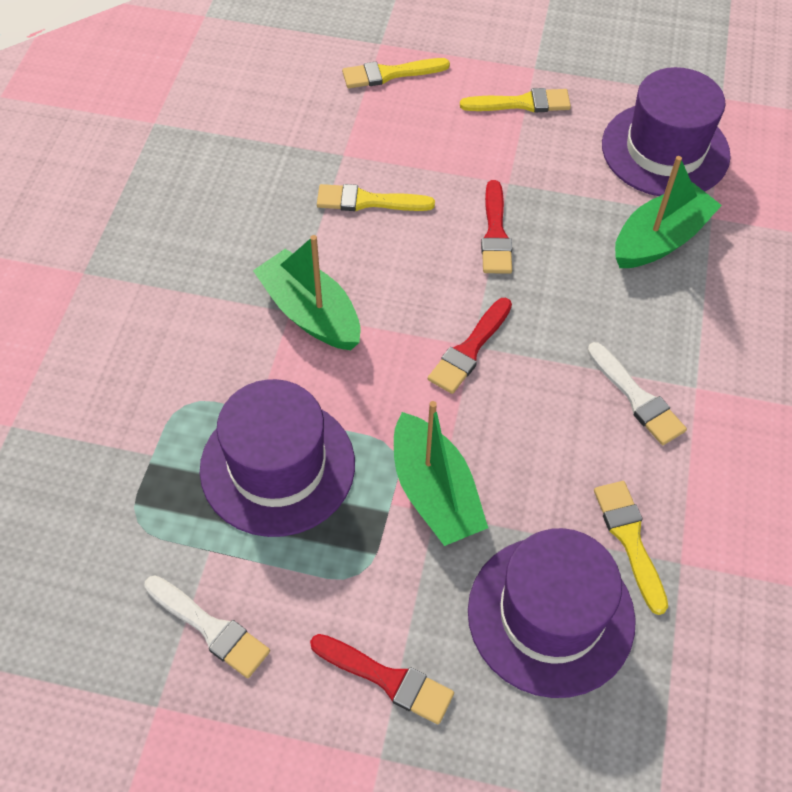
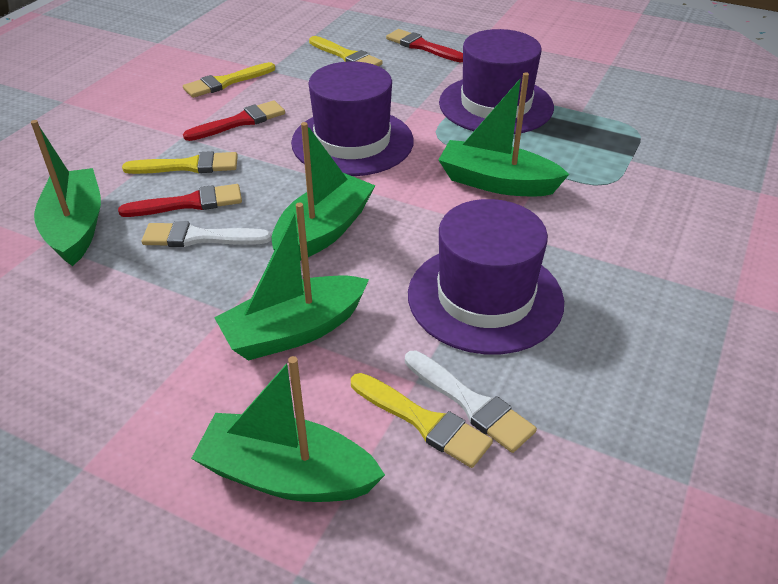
green boat: 3 -> 5

